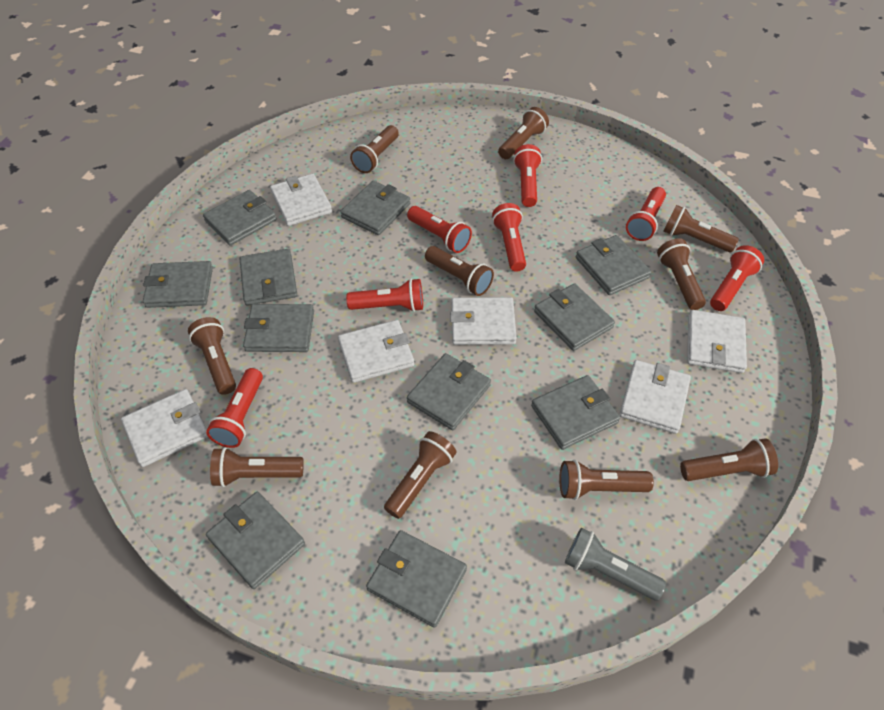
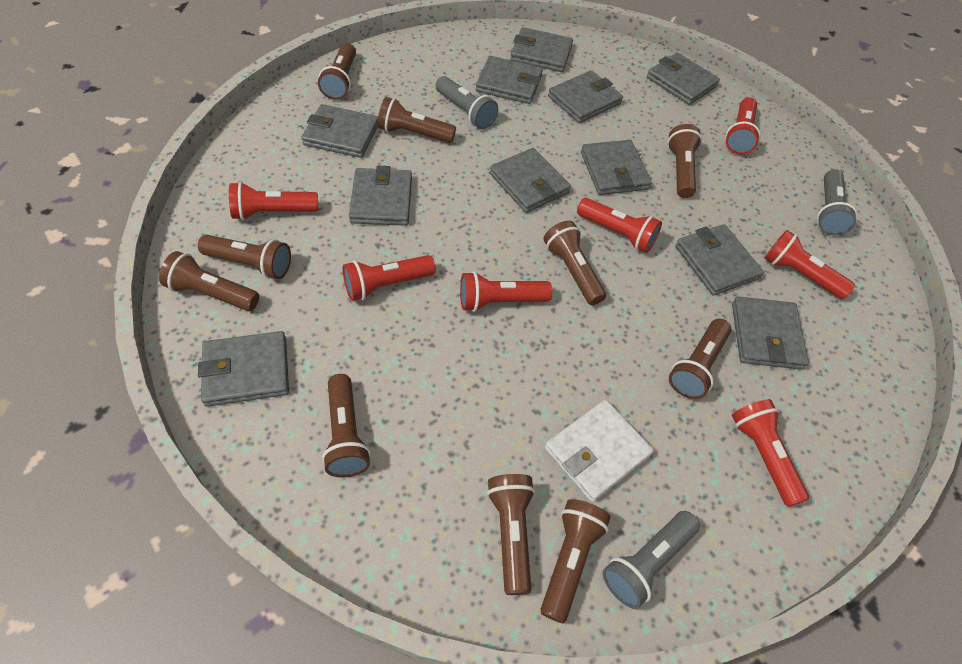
grey flashlight: 1 -> 3
white wallet: 6 -> 1

